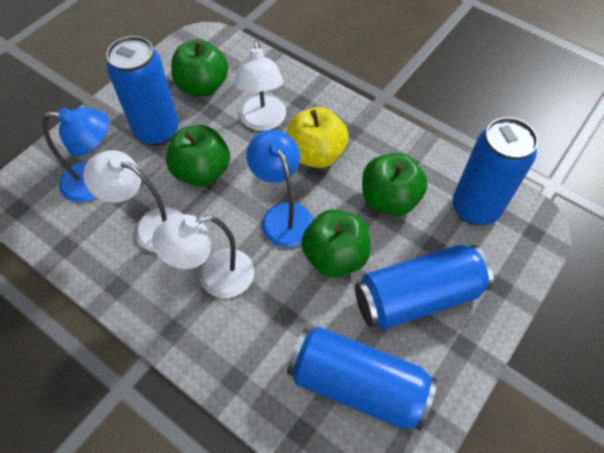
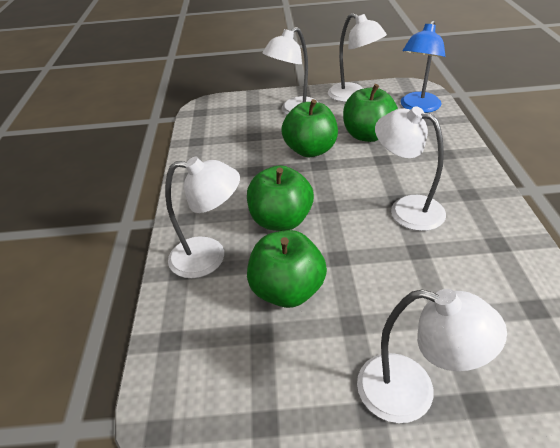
blue can: 4 -> 0
blue lamp: 2 -> 1
white lamp: 3 -> 5
yellow apple: 1 -> 0

